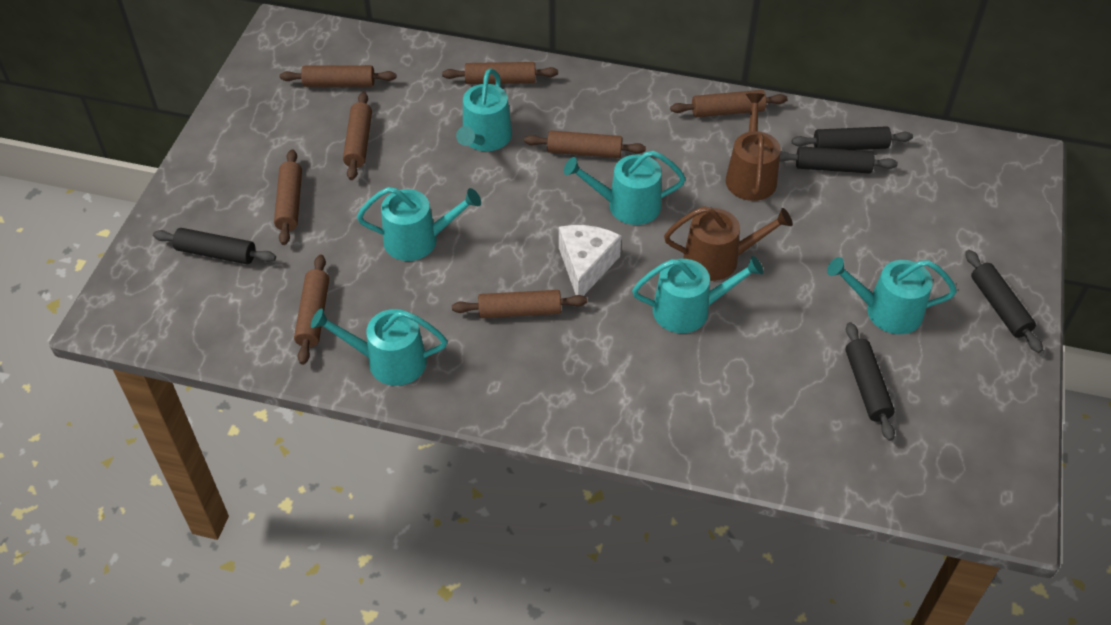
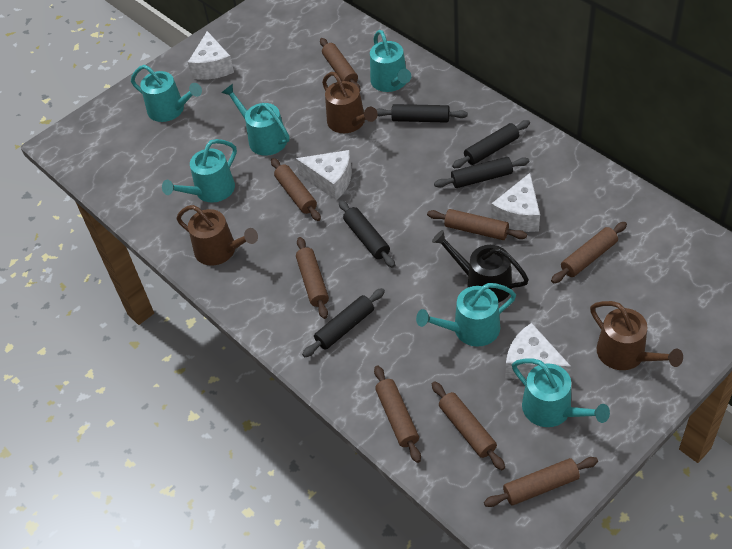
black watering can: 0 -> 1
brown watering can: 2 -> 3
white cheese: 1 -> 4

